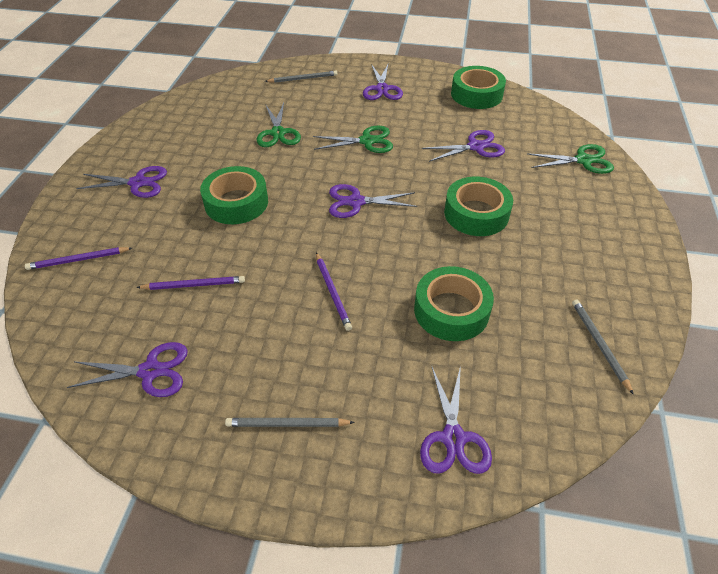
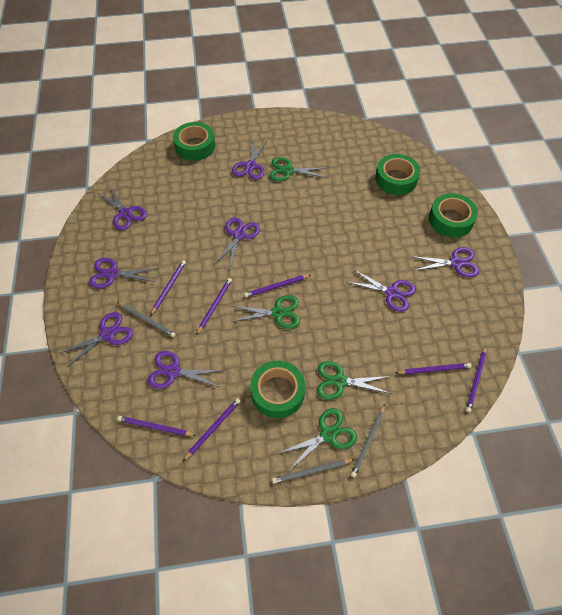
green scissors: 3 -> 4
purple pencil: 3 -> 7
purple scissors: 6 -> 8

